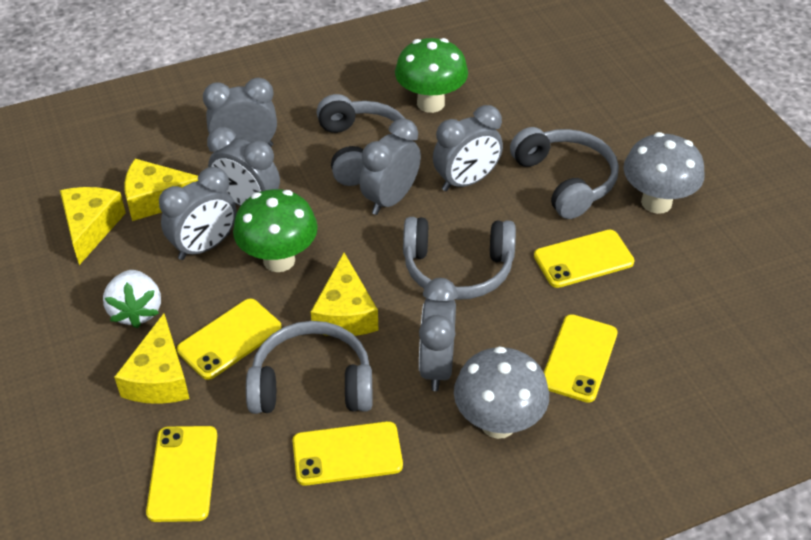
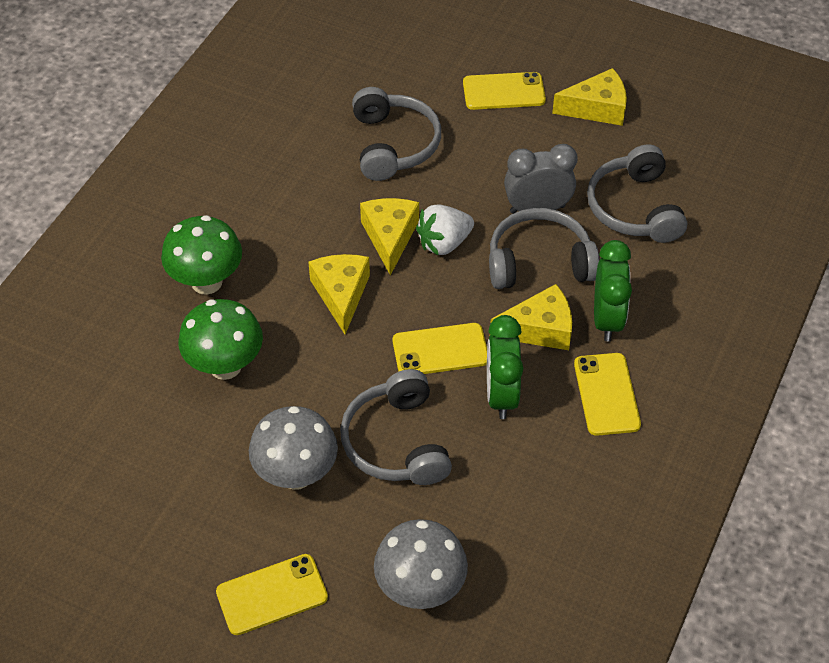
green clock: 0 -> 2
grey clock: 6 -> 1
yellow phone: 5 -> 4

